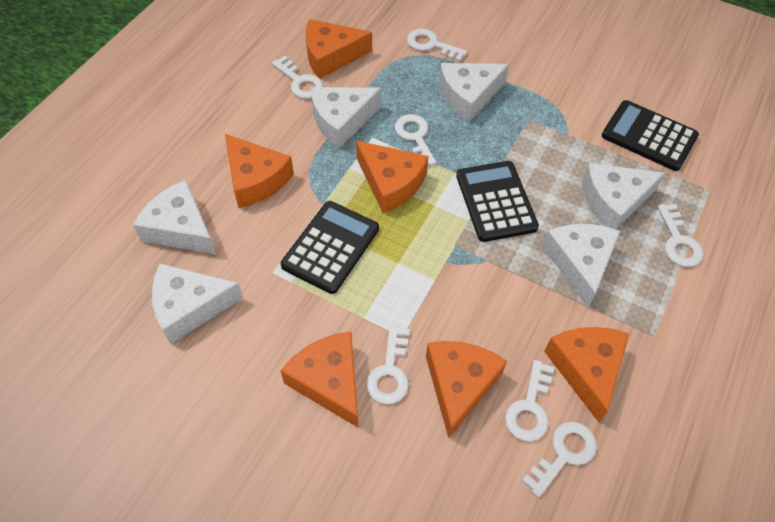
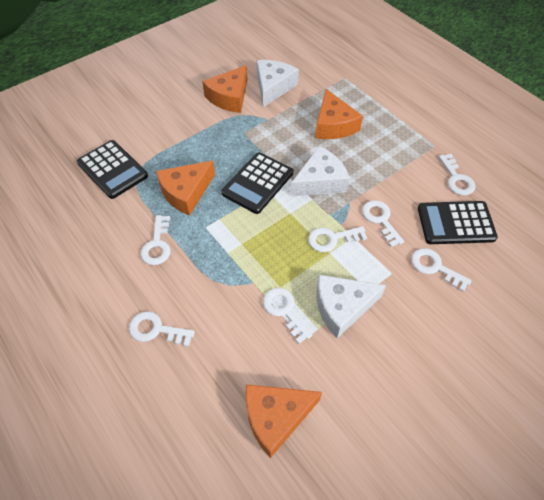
orange cheese: 6 -> 4
white cheese: 6 -> 3

